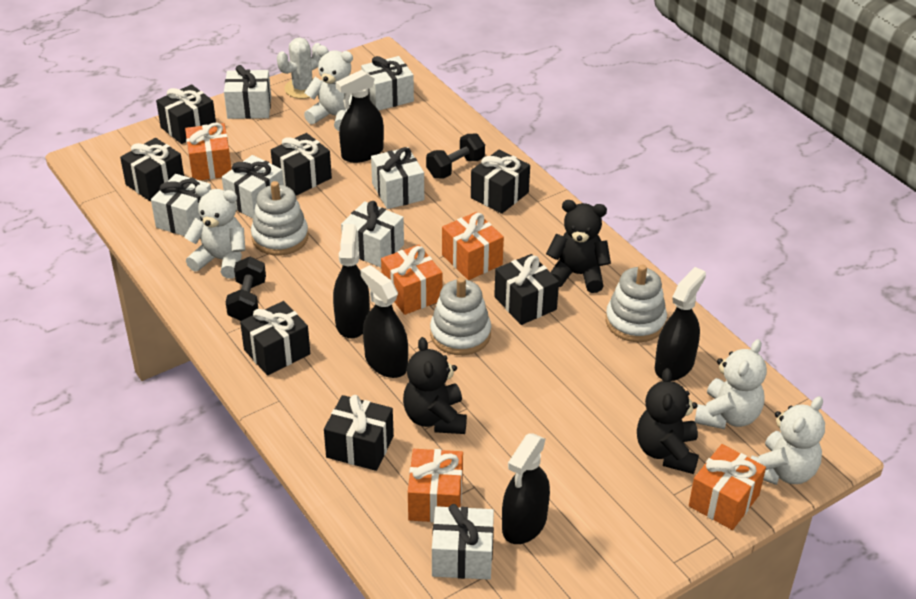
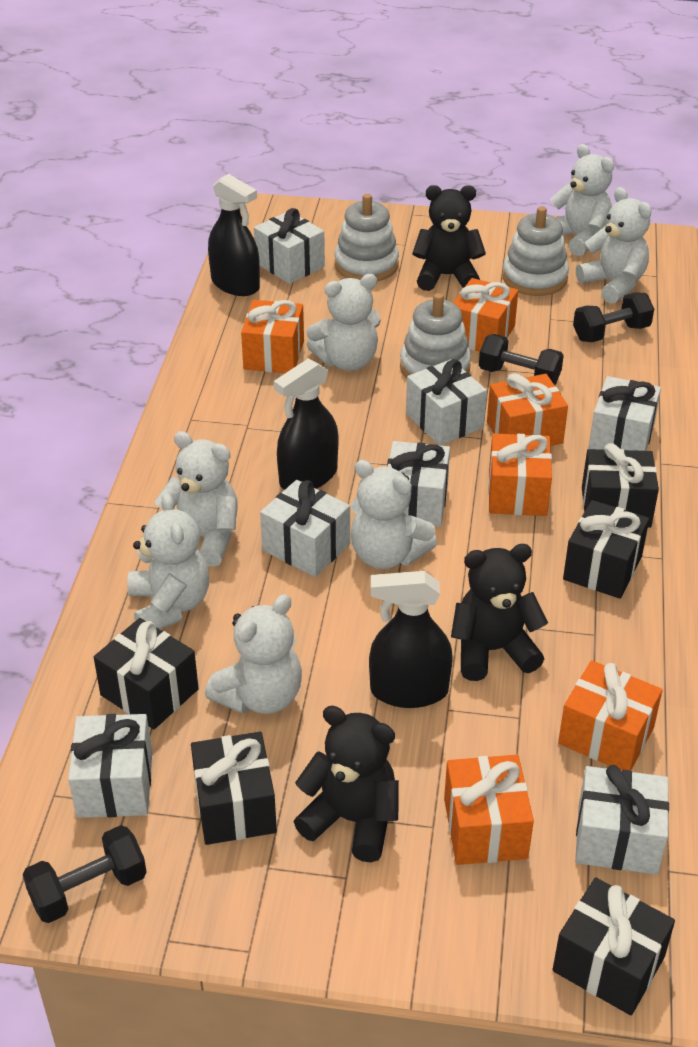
black dumbbell: 2 -> 3
black gift: 7 -> 5
black spray bottle: 5 -> 3
orange gift: 5 -> 6
white cactus: 1 -> 0
white teddy bear: 4 -> 7

